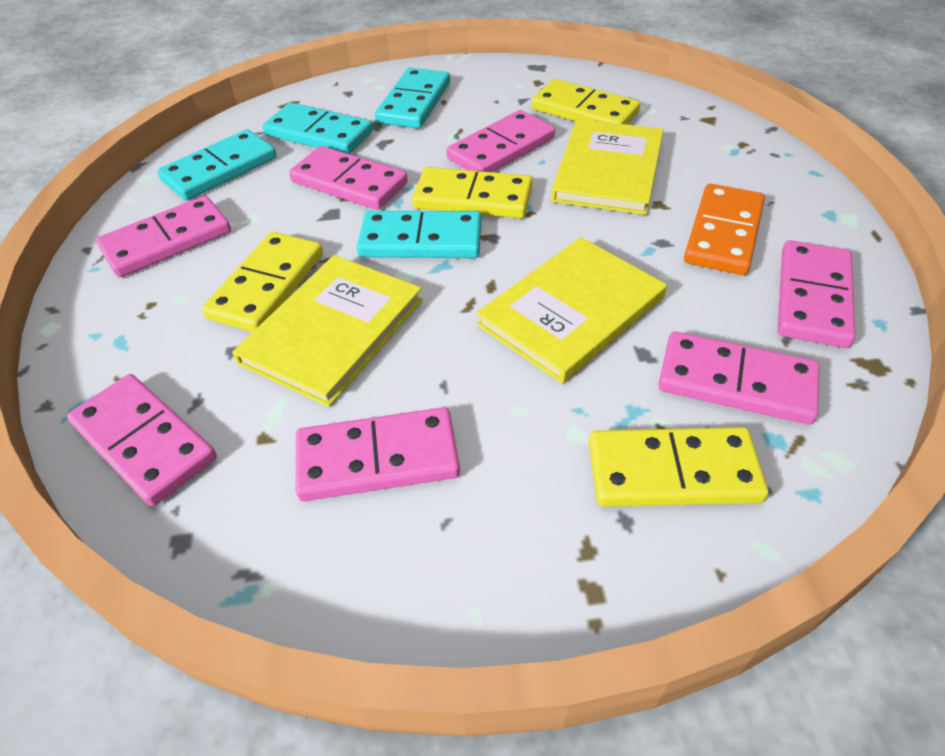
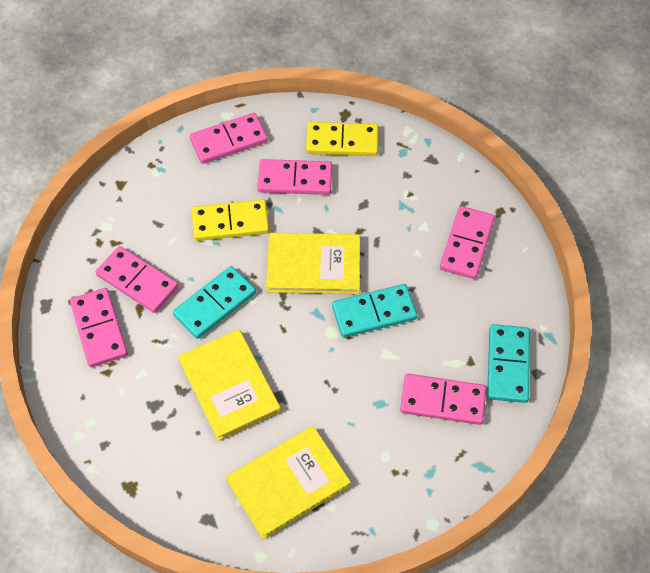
orange domino: 1 -> 0
pink domino: 7 -> 6
turquoise domino: 4 -> 3
yellow domino: 4 -> 2

